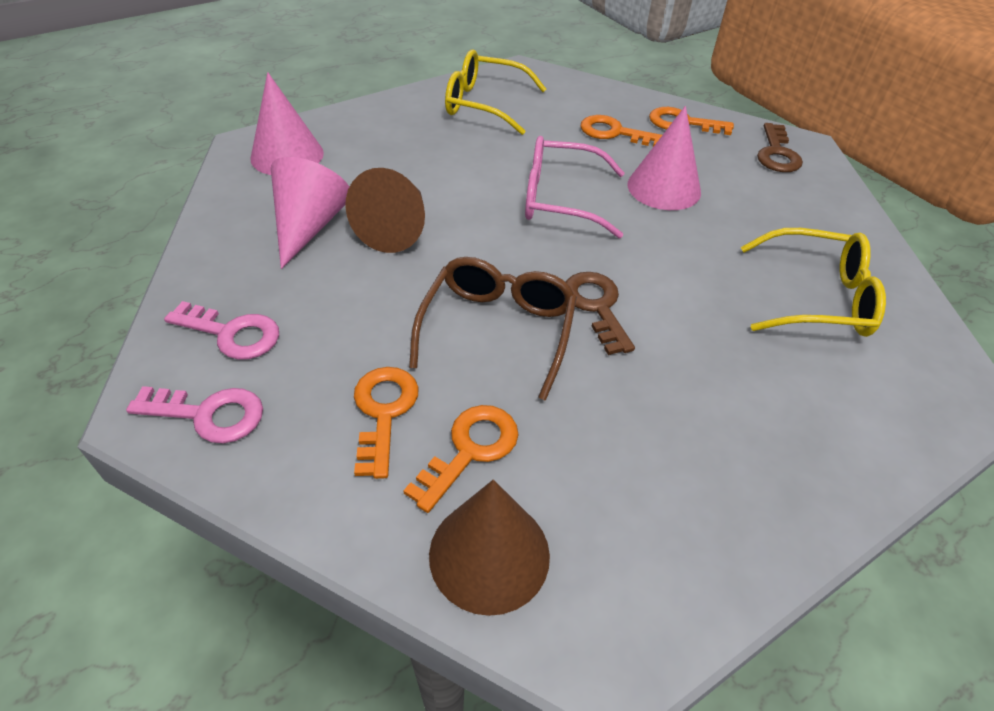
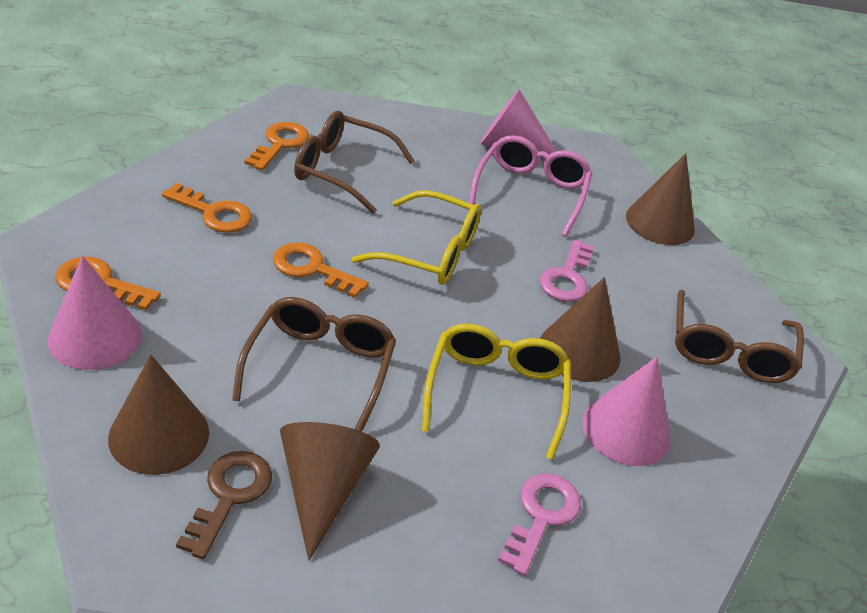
brown cone: 2 -> 4
brown glasses: 1 -> 3
brown key: 2 -> 1

